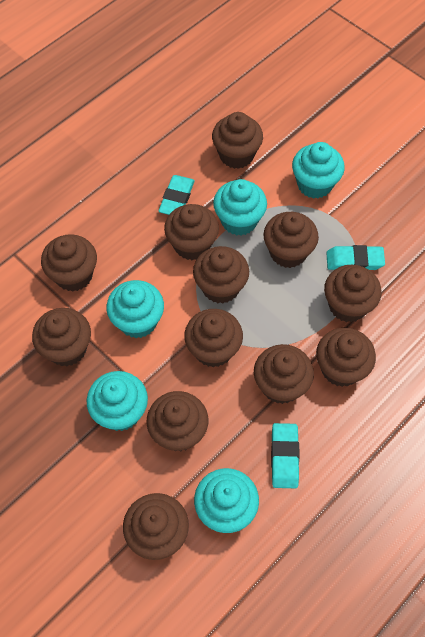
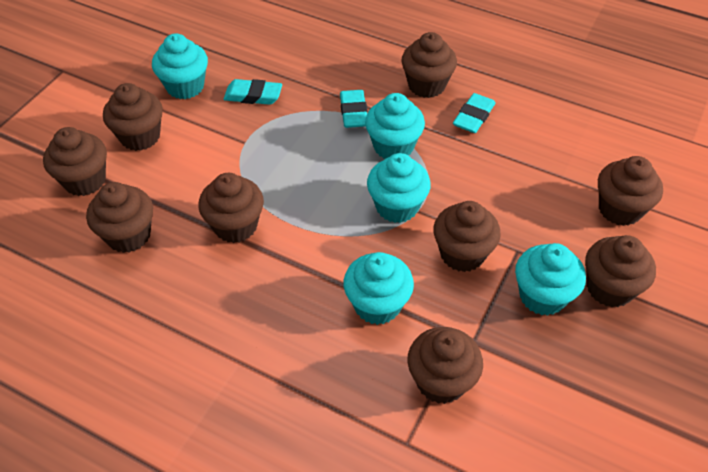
brown cupcake: 12 -> 9

